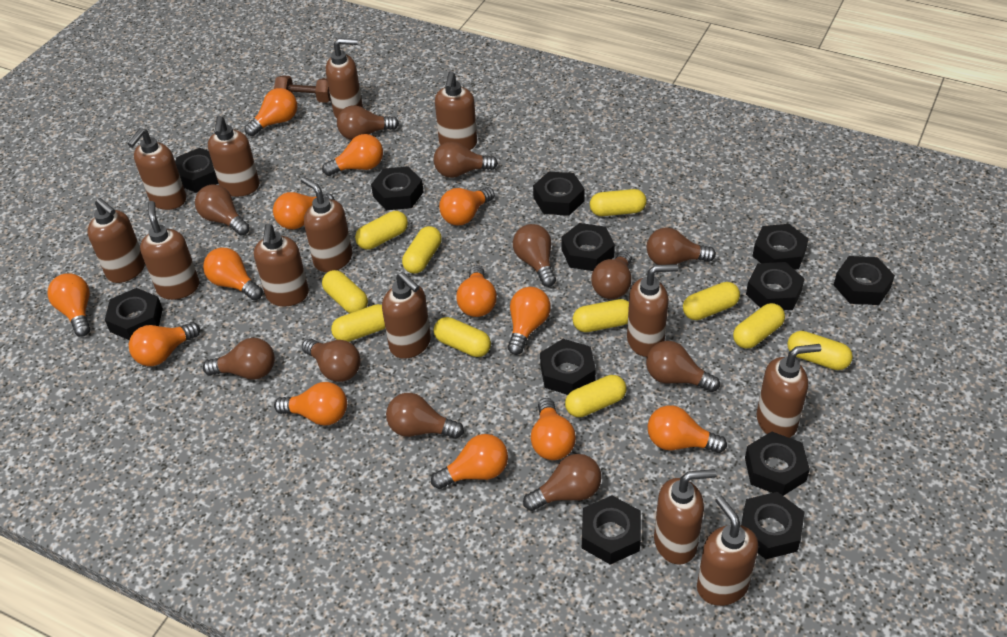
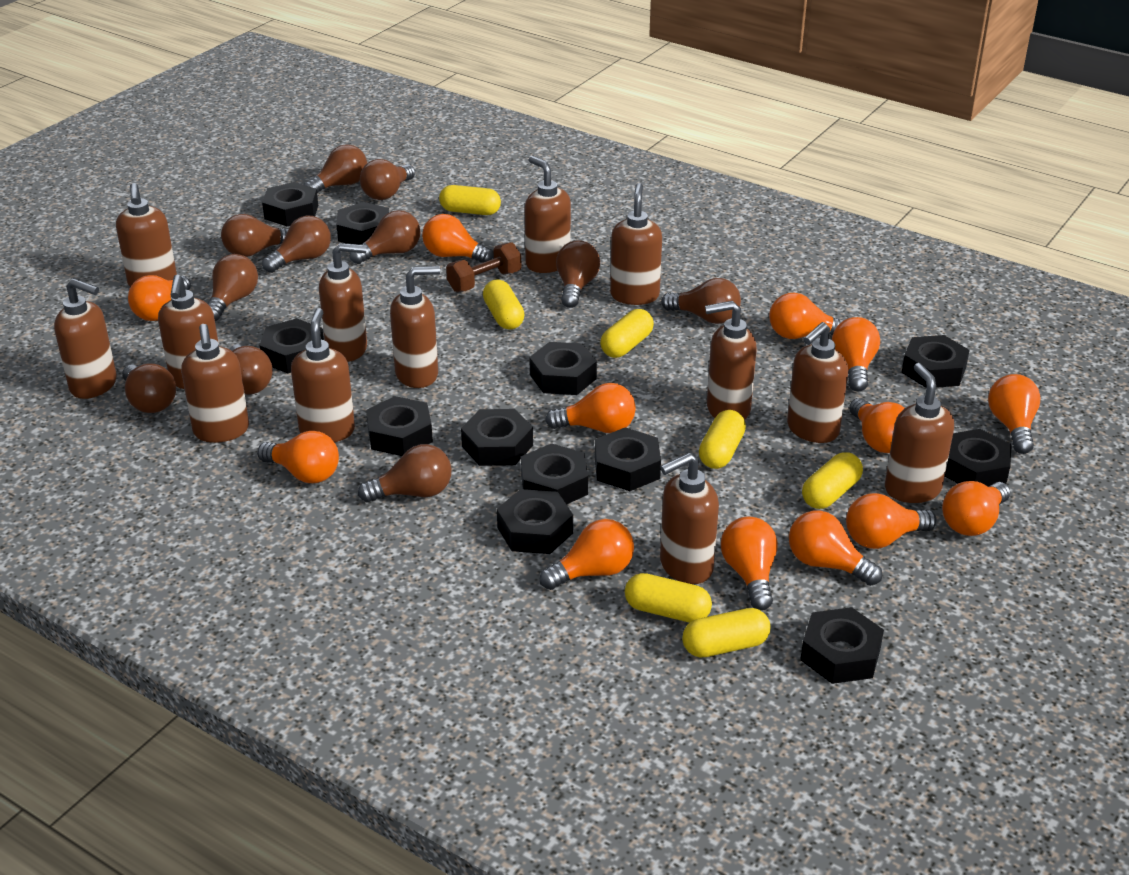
yellow capsule: 11 -> 7

